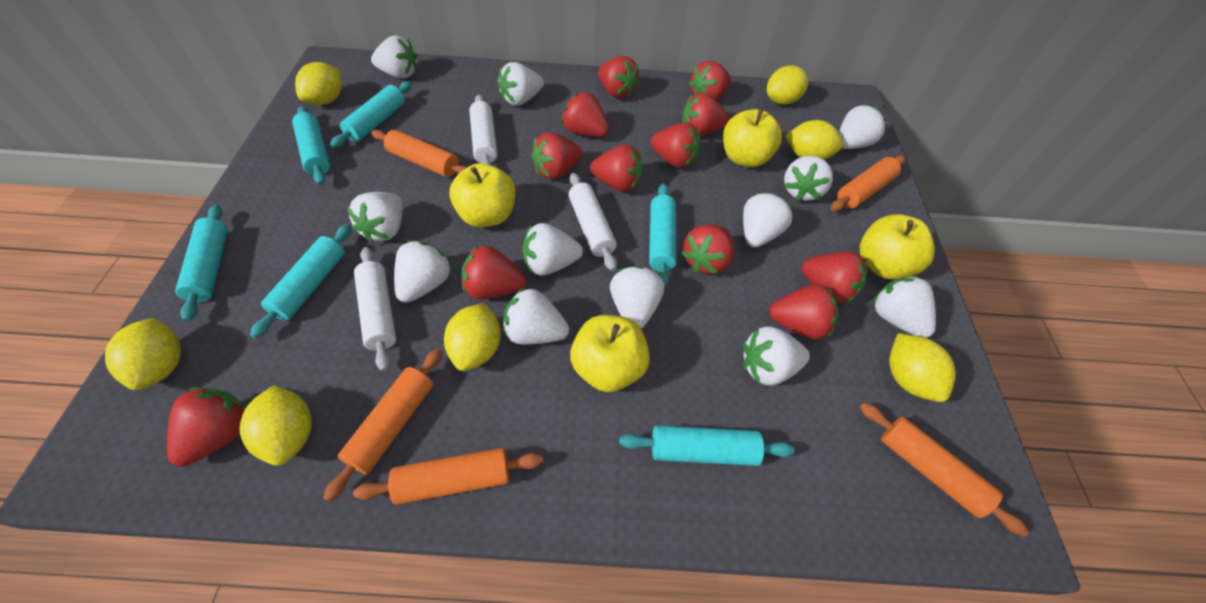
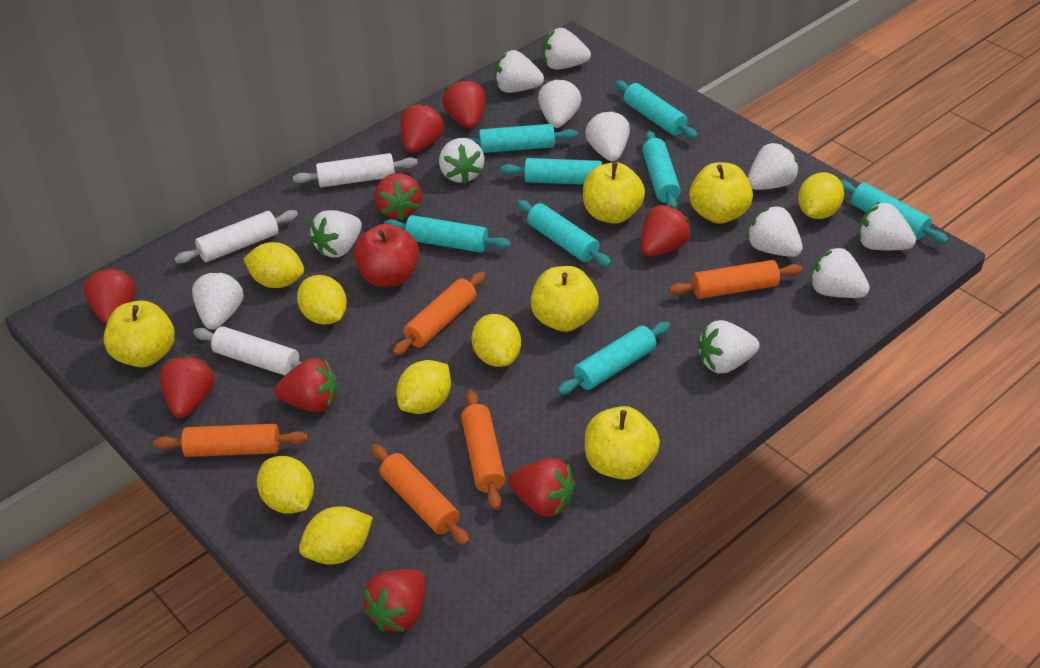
red apple: 0 -> 1
red strawberry: 12 -> 9
turquoise rolling pin: 6 -> 8
yellow apple: 4 -> 5

